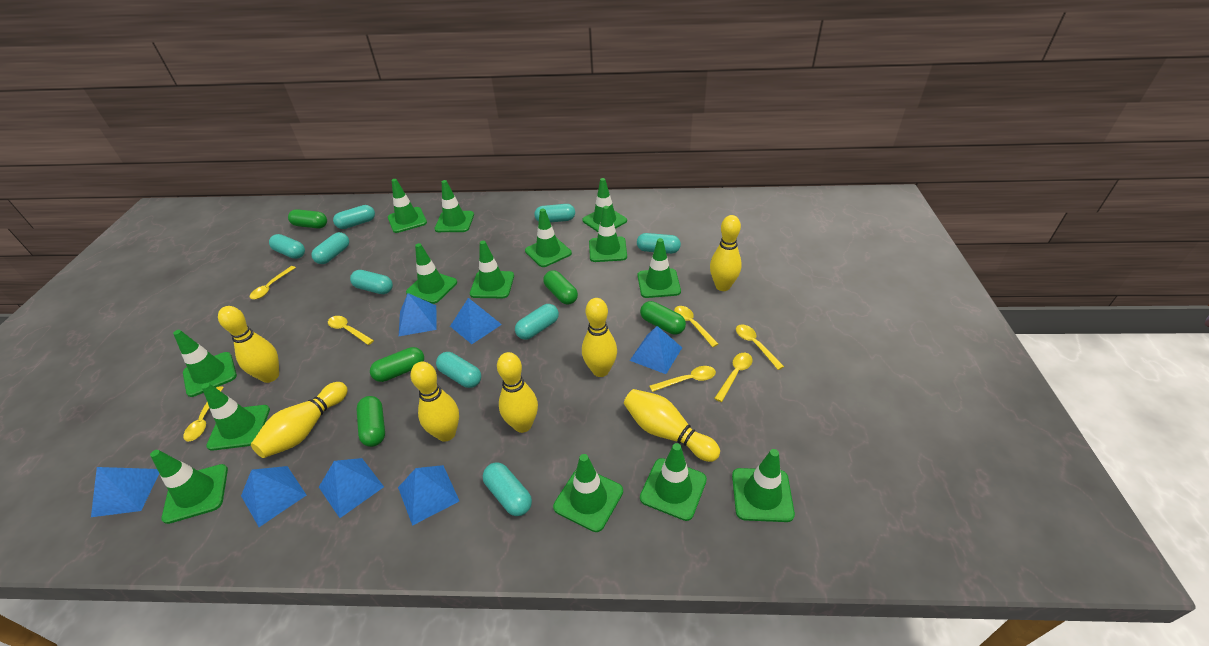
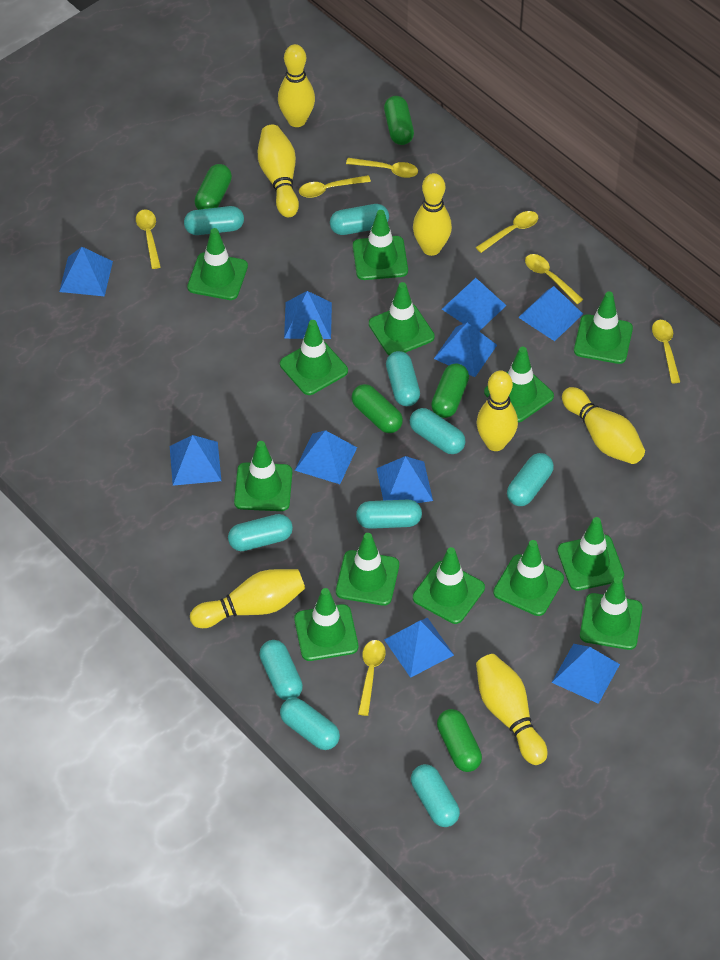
blue pyramid: 7 -> 10
green traffic cone: 14 -> 13
turquoise capsule: 9 -> 10

